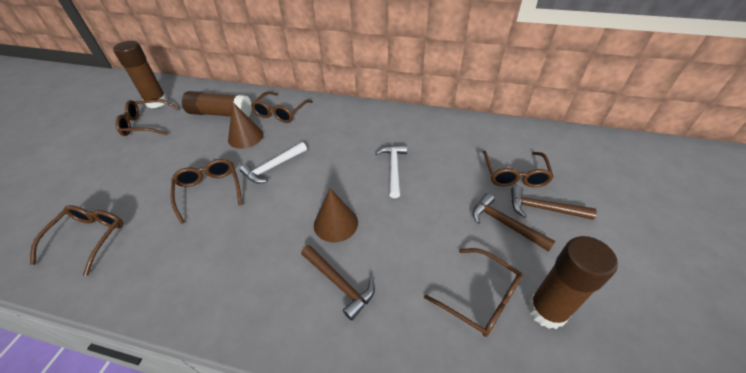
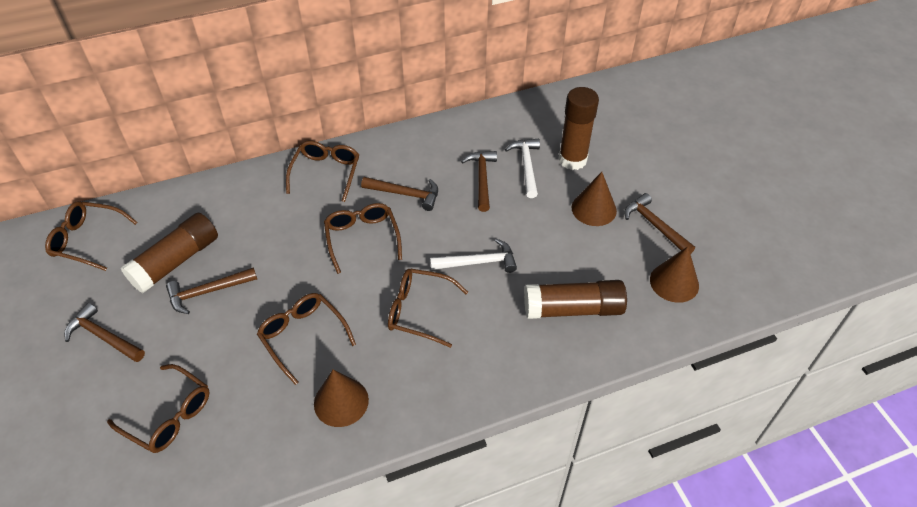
brown cone: 2 -> 3
brown hammer: 3 -> 5

